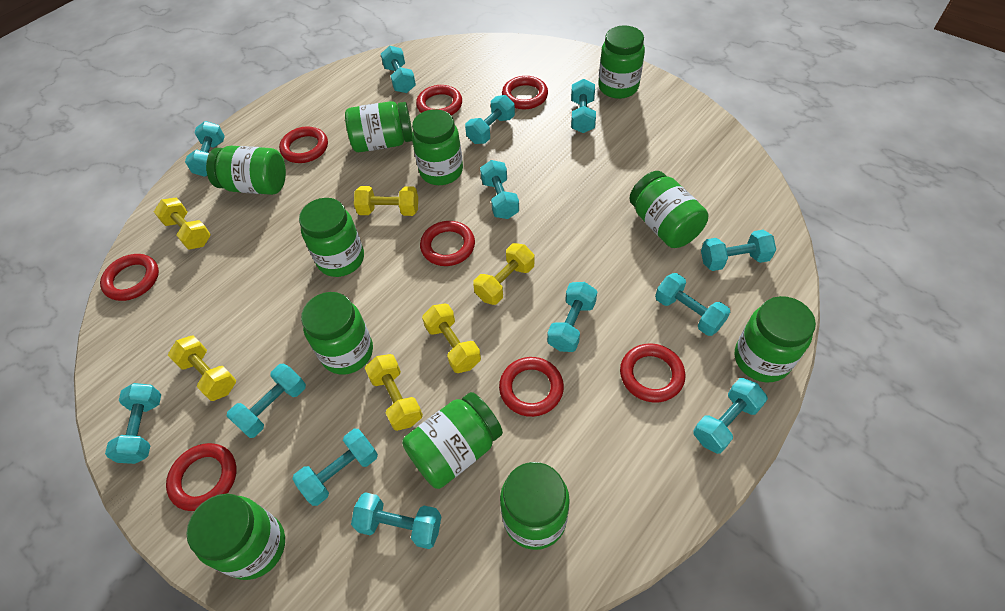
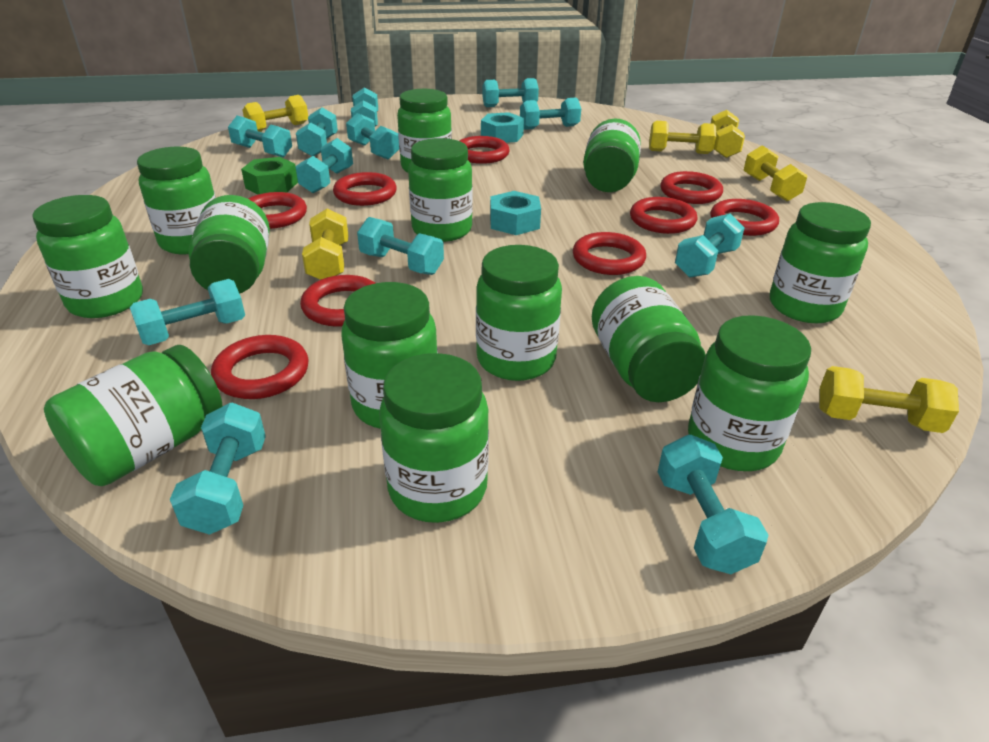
green jar: 11 -> 13
green nut: 0 -> 1
red ring: 8 -> 9
turquoise dumbbell: 13 -> 12
turquoise nut: 0 -> 2

